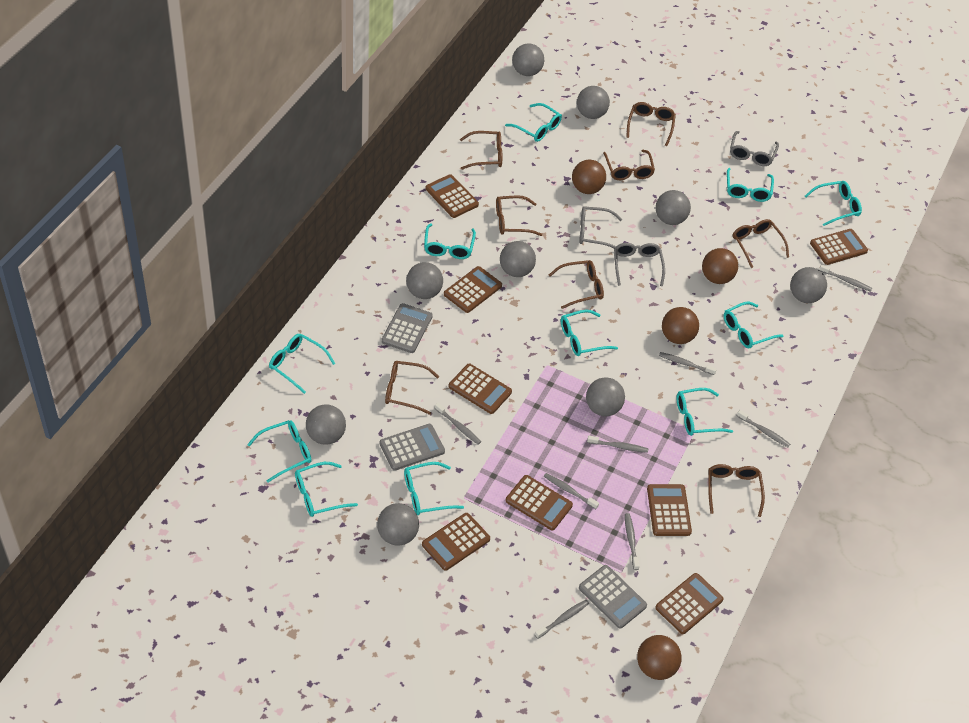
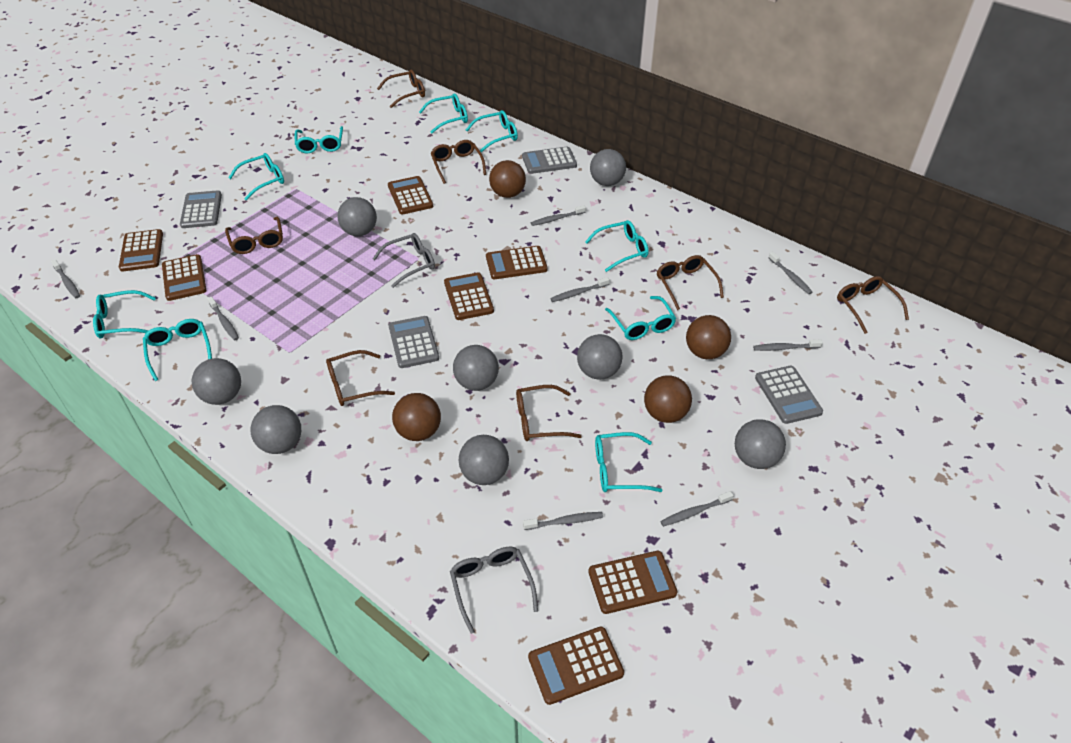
brown calculator: 8 -> 7
brown glasses: 8 -> 7
grey ball: 9 -> 8
grey calculator: 3 -> 4
grey glasses: 3 -> 2
turquoise glasses: 11 -> 9

